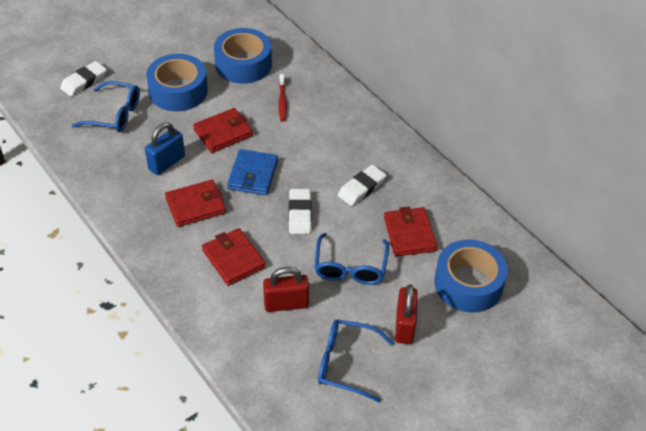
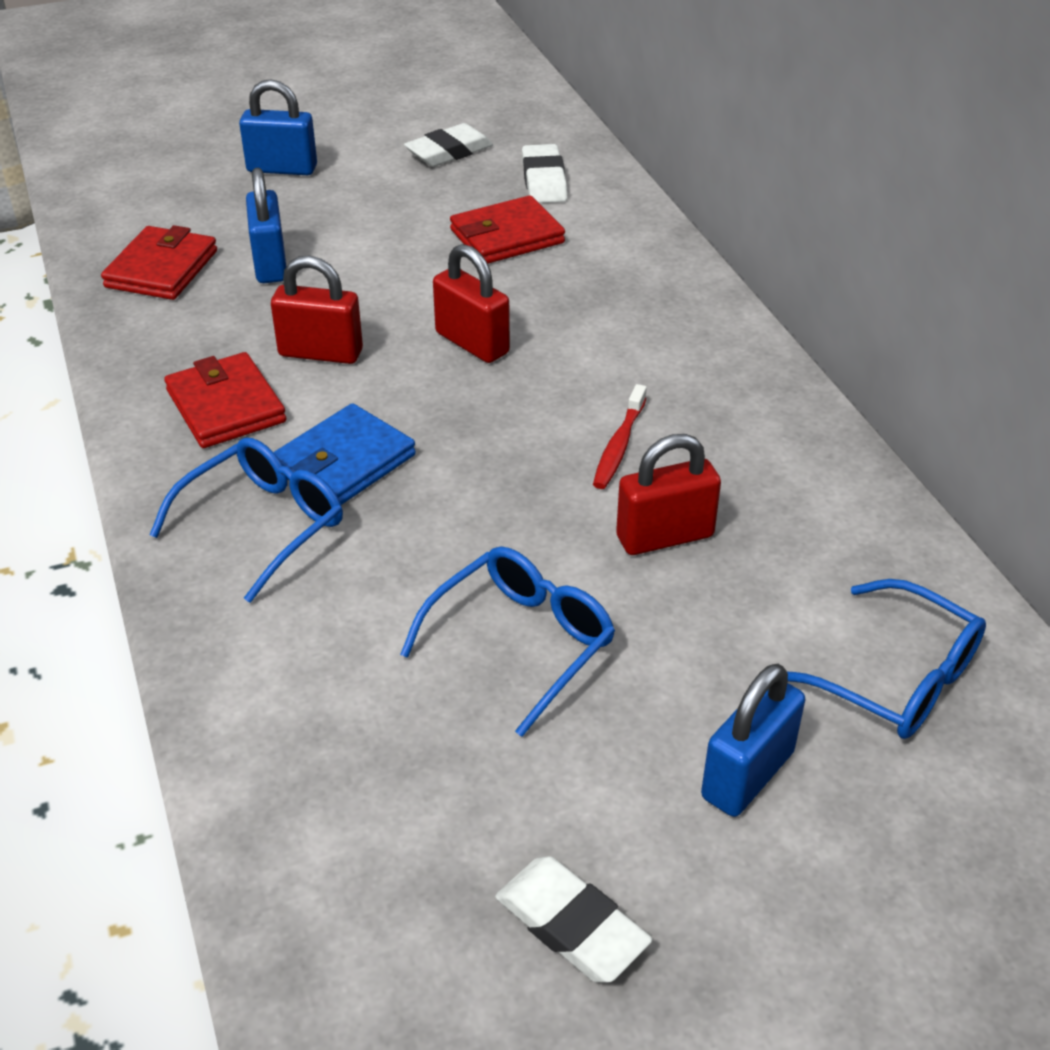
blue padlock: 1 -> 3
blue tape: 3 -> 0
red padlock: 2 -> 3
red wallet: 4 -> 3

